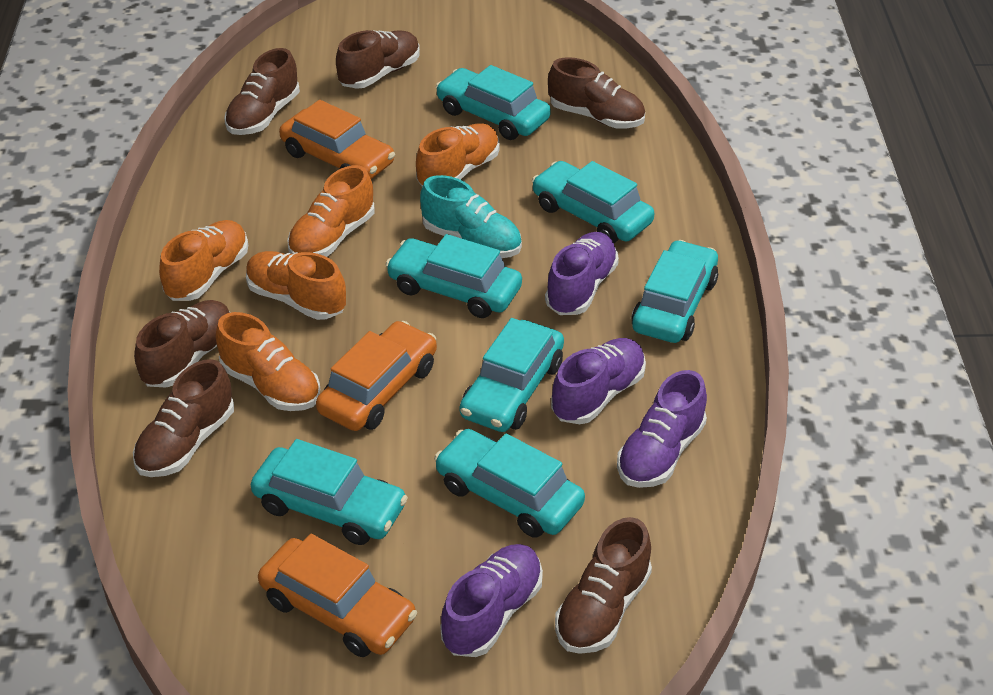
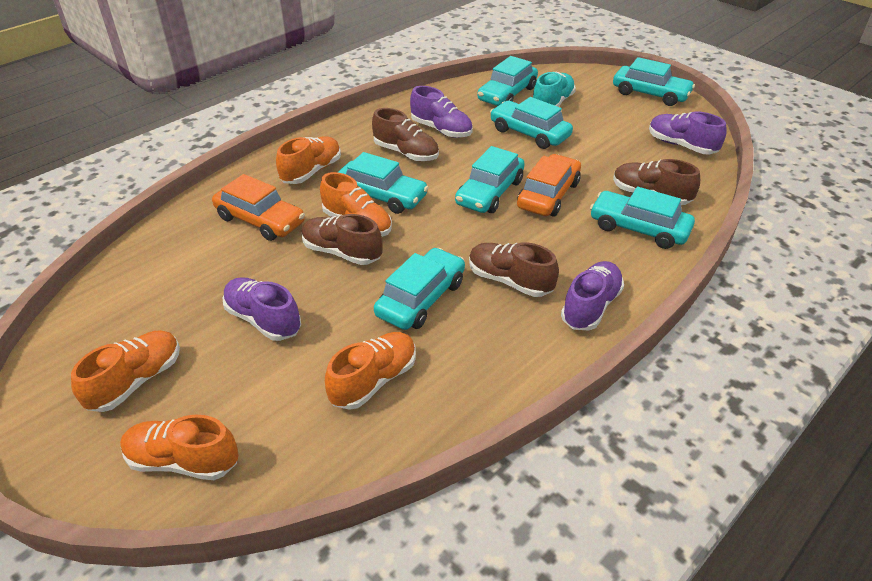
brown shoe: 6 -> 4
orange car: 3 -> 2

